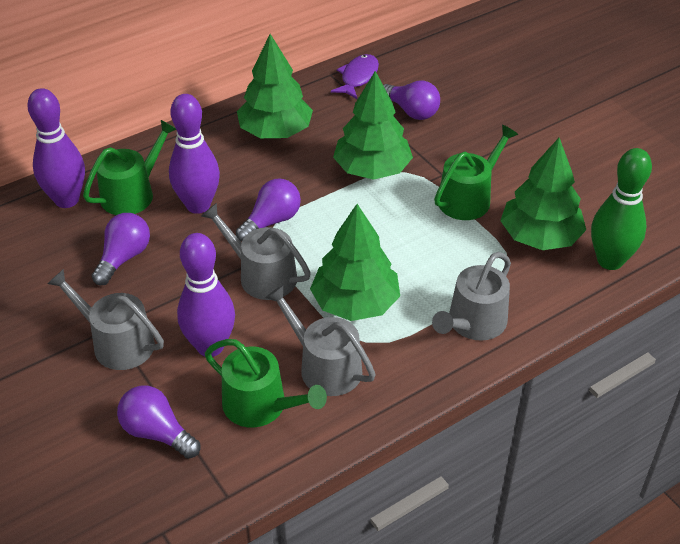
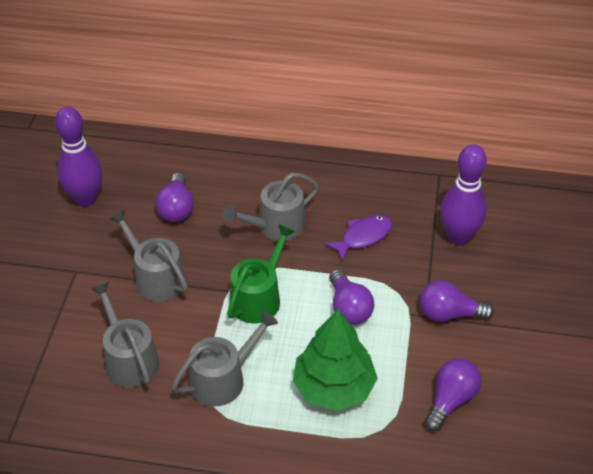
green bowling pin: 1 -> 0
green tree: 4 -> 1
green watering can: 3 -> 1
purple bowling pin: 3 -> 2

